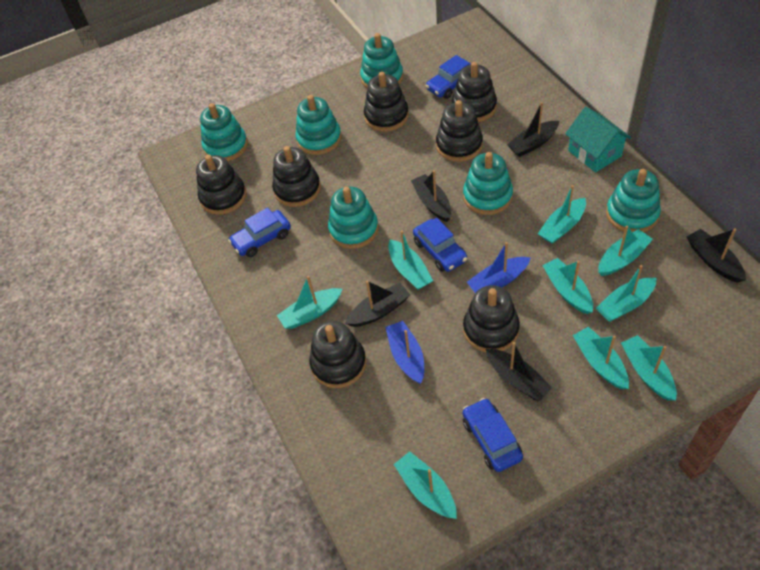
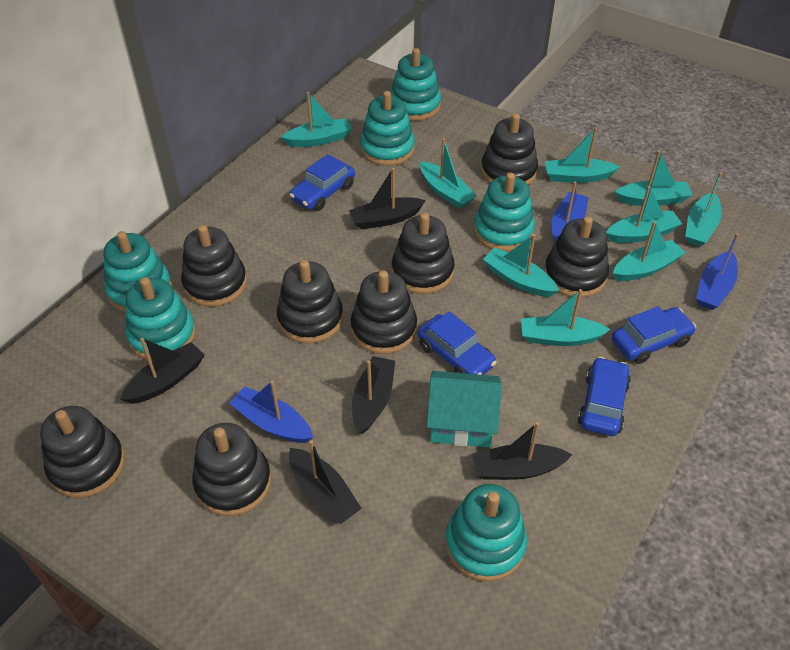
black stacking toy: 7 -> 8
blue boat: 2 -> 3

